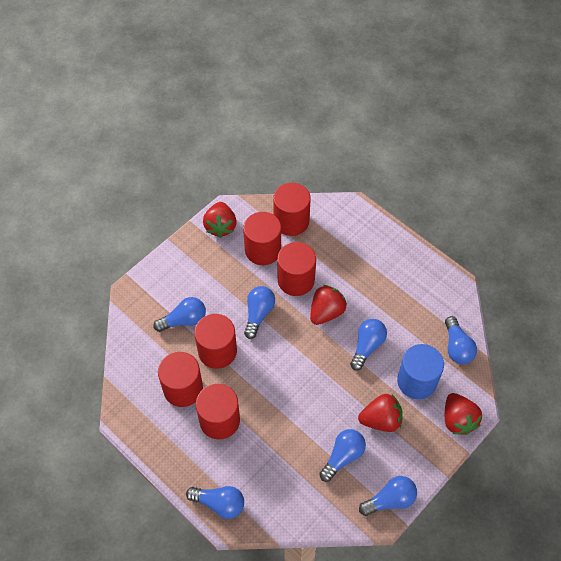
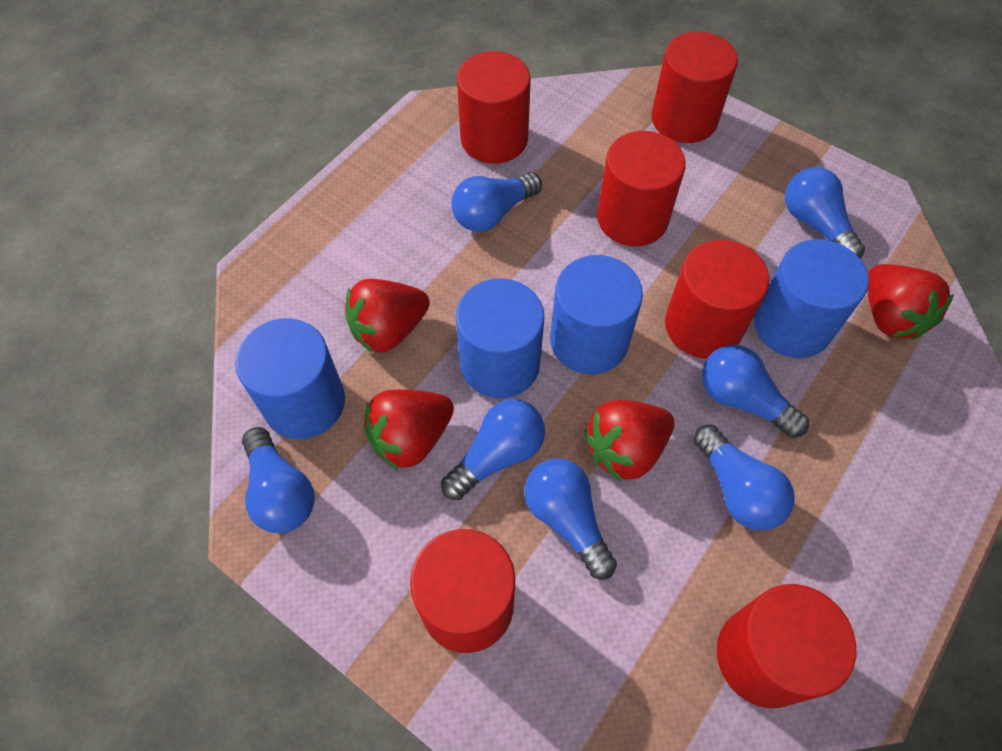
blue cylinder: 1 -> 4

